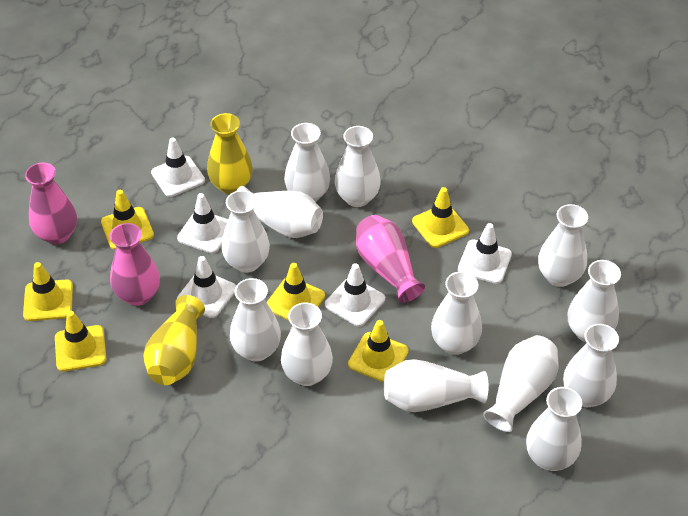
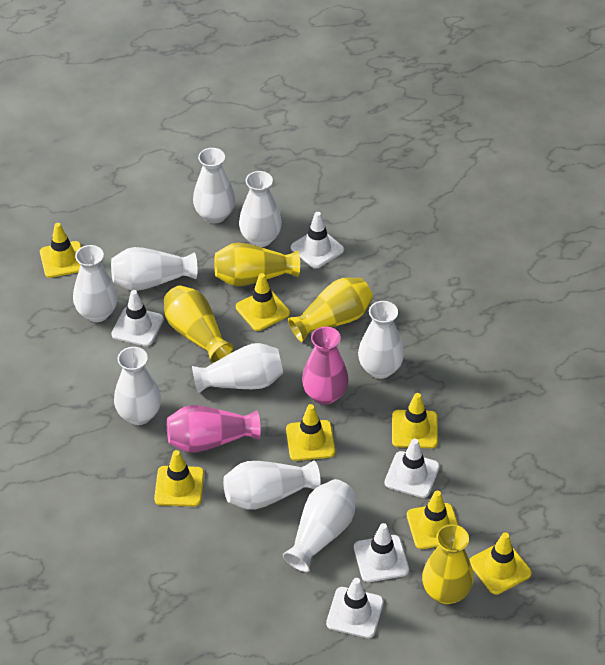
pink vase: 3 -> 2
white vase: 13 -> 9
yellow traffic cone: 6 -> 7
yellow vase: 2 -> 4

